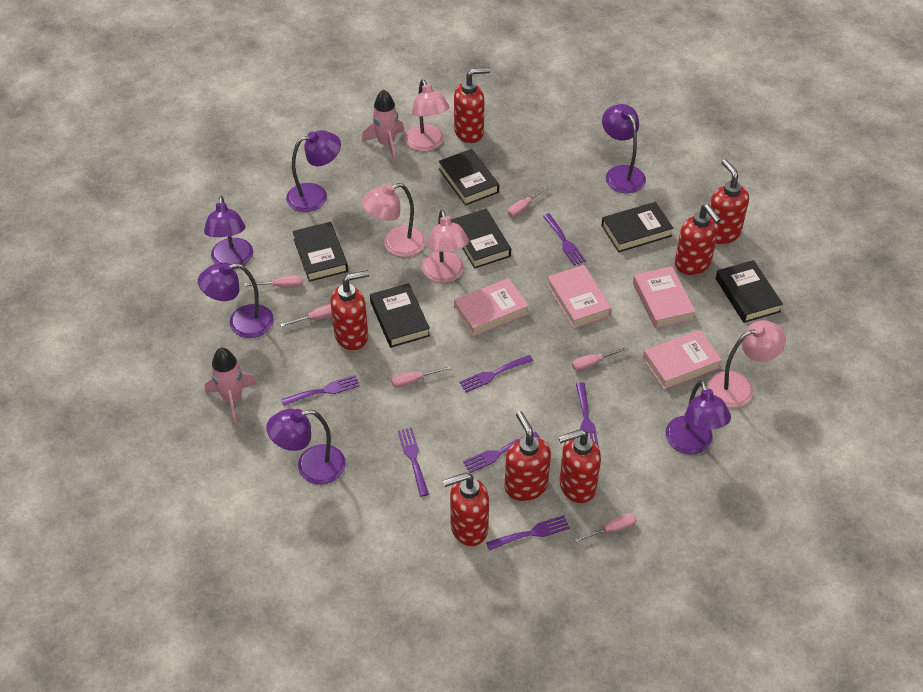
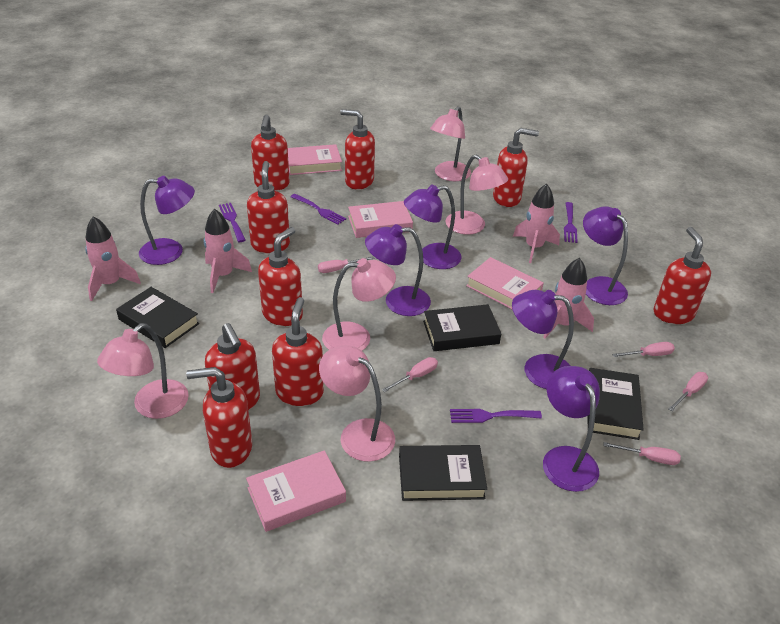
black book: 6 -> 4
pink lamp: 4 -> 5
pink rocket: 2 -> 4
pink screwdriver: 6 -> 5
purple fork: 7 -> 4
red soap dispenser: 7 -> 9

